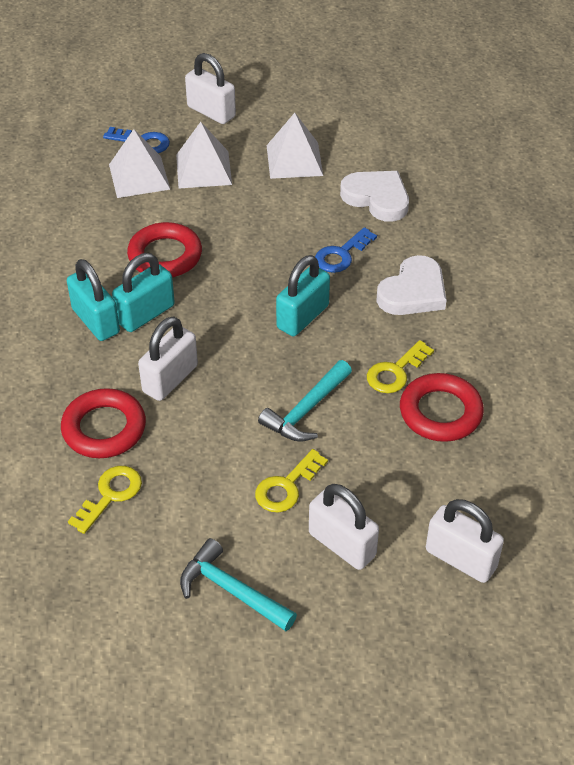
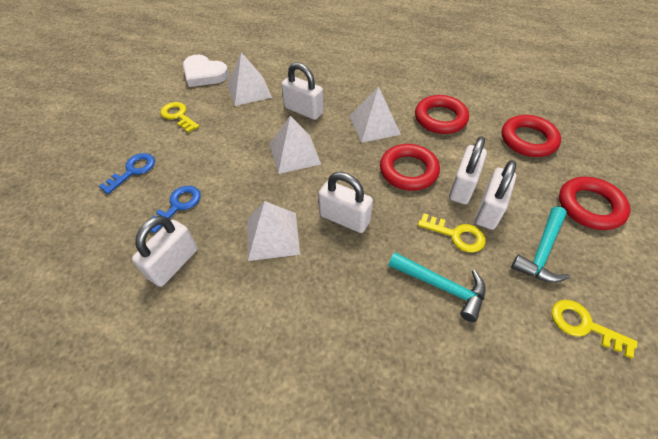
red ring: 3 -> 4
turquoise padlock: 3 -> 0
white heart: 2 -> 1
white padlock: 4 -> 5
white pyramid: 3 -> 4

